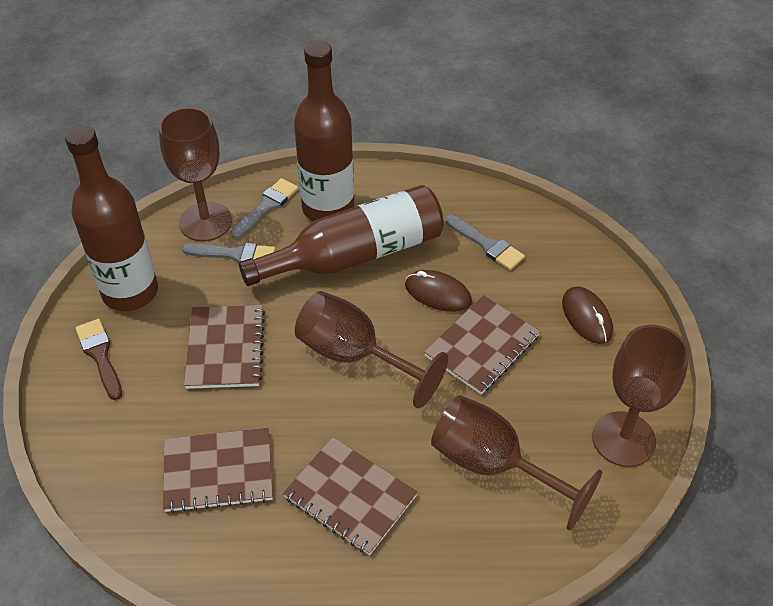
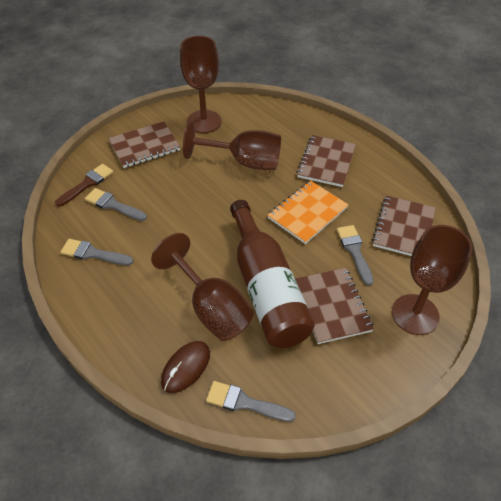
brown bottle: 3 -> 1
brown mouse: 2 -> 1
grey brush: 3 -> 4
orange notebook: 0 -> 1

